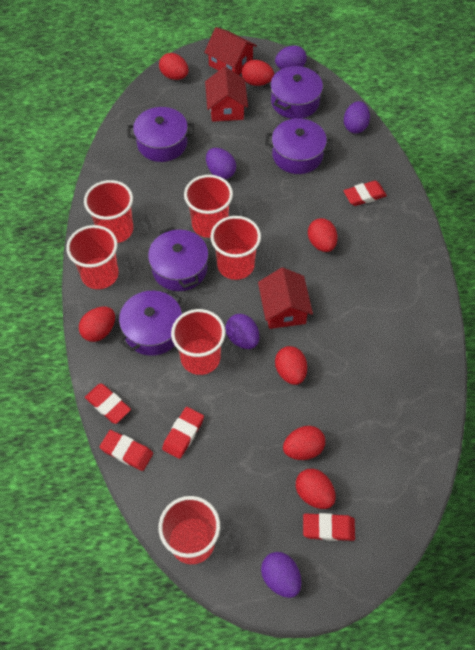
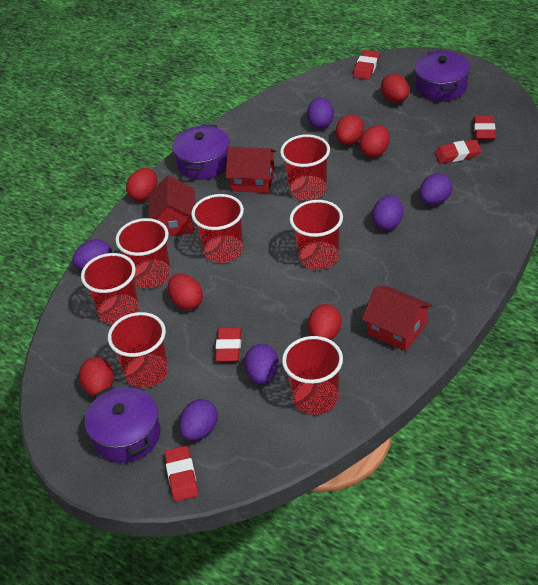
purple egg: 5 -> 6
purple pot: 5 -> 3
red cup: 6 -> 7

